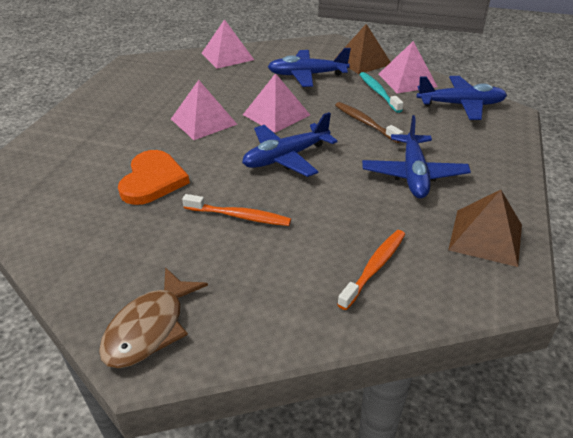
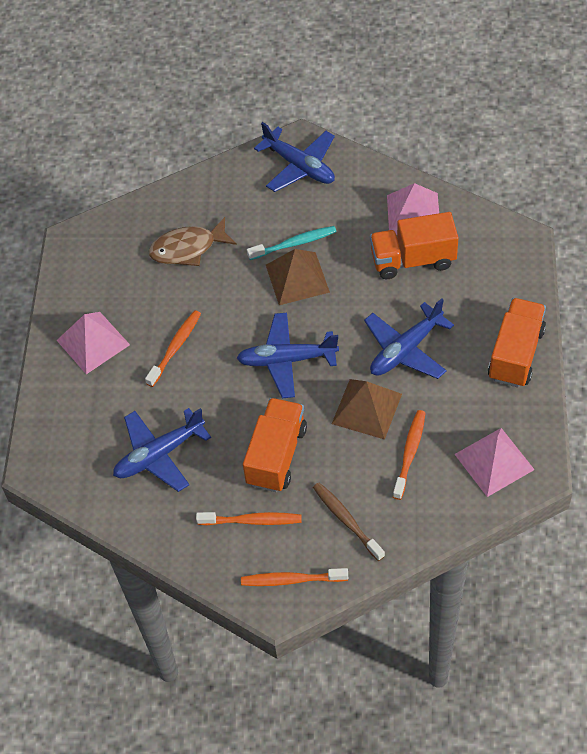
orange heart: 1 -> 0
orange toothbrush: 2 -> 4
orange truck: 0 -> 3
pink pyramid: 4 -> 3

